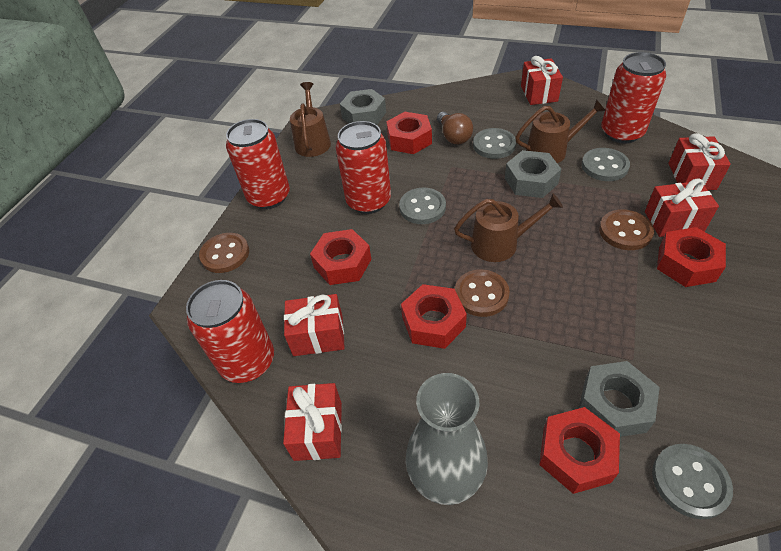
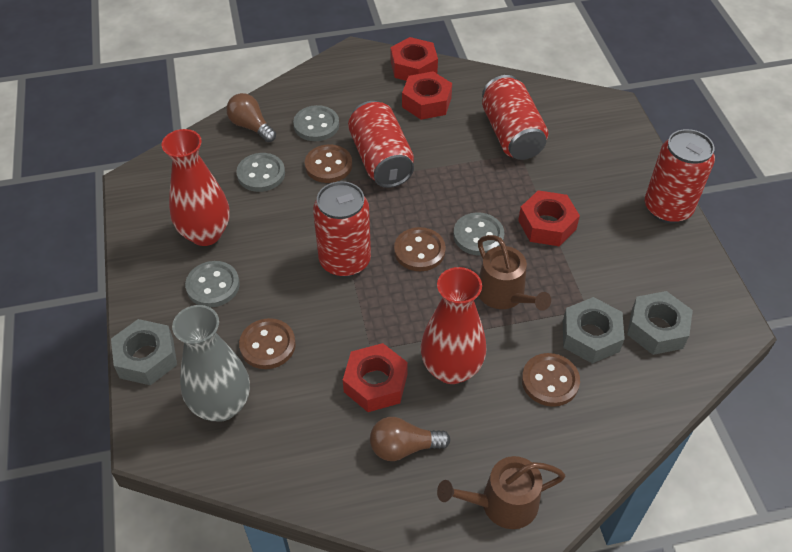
brown button: 3 -> 4
brown light bulb: 1 -> 2
brown watering can: 3 -> 2
red gift: 5 -> 0
red nut: 5 -> 4
red vase: 0 -> 2

